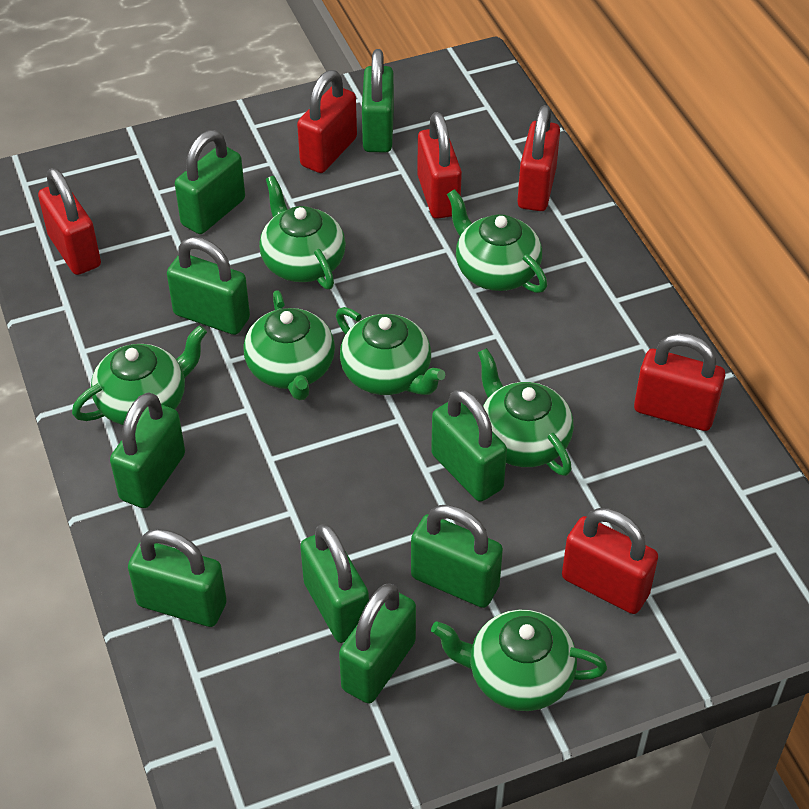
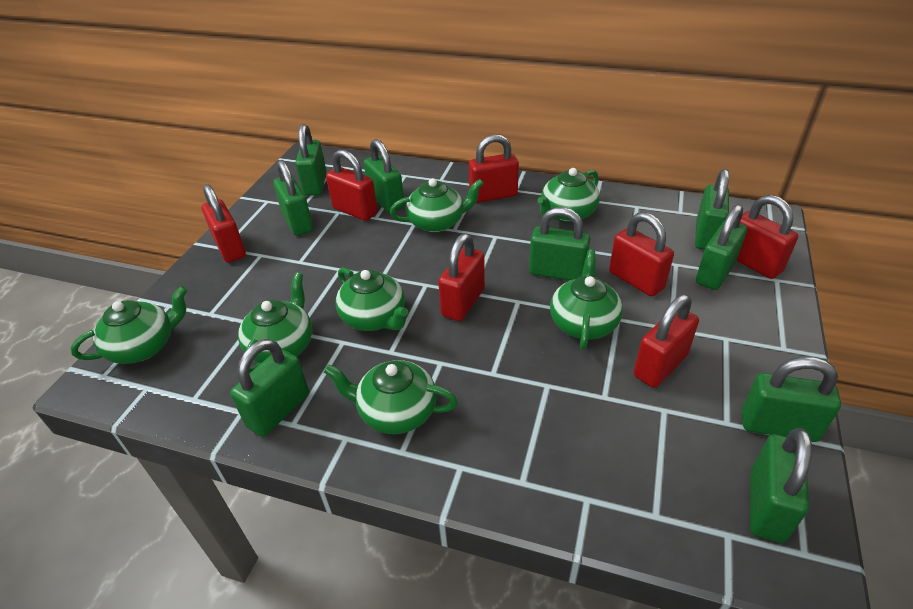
red padlock: 6 -> 7

